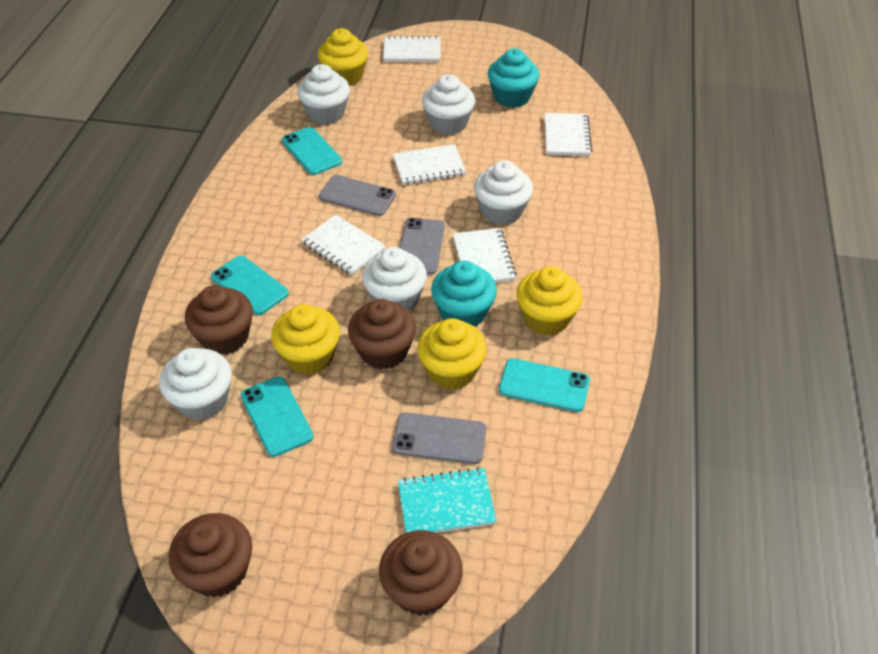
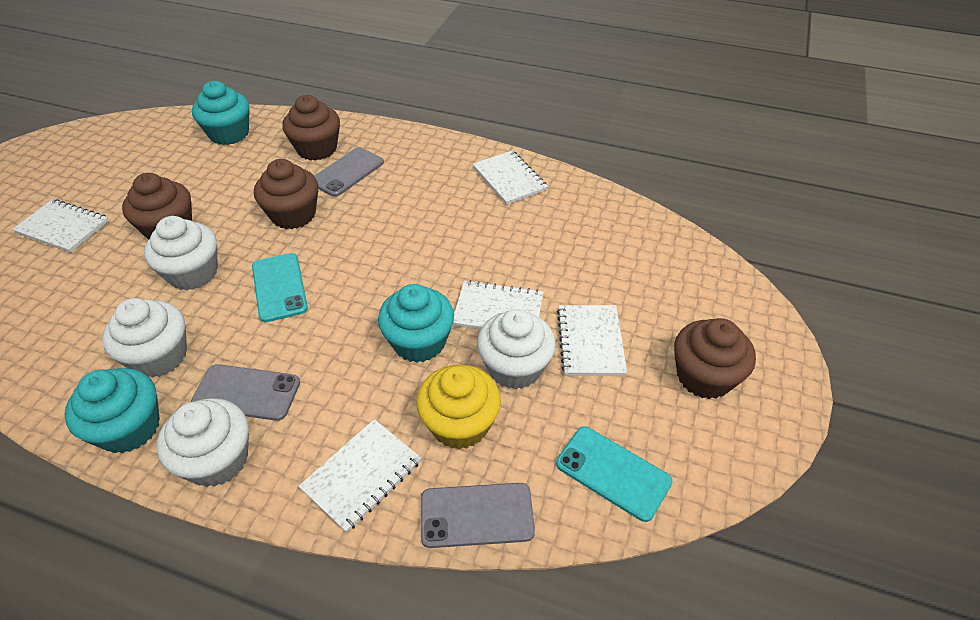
turquoise cupcake: 2 -> 3
turquoise notebook: 1 -> 0
turquoise phone: 4 -> 2
white cupcake: 5 -> 4
yellow cupcake: 4 -> 1

